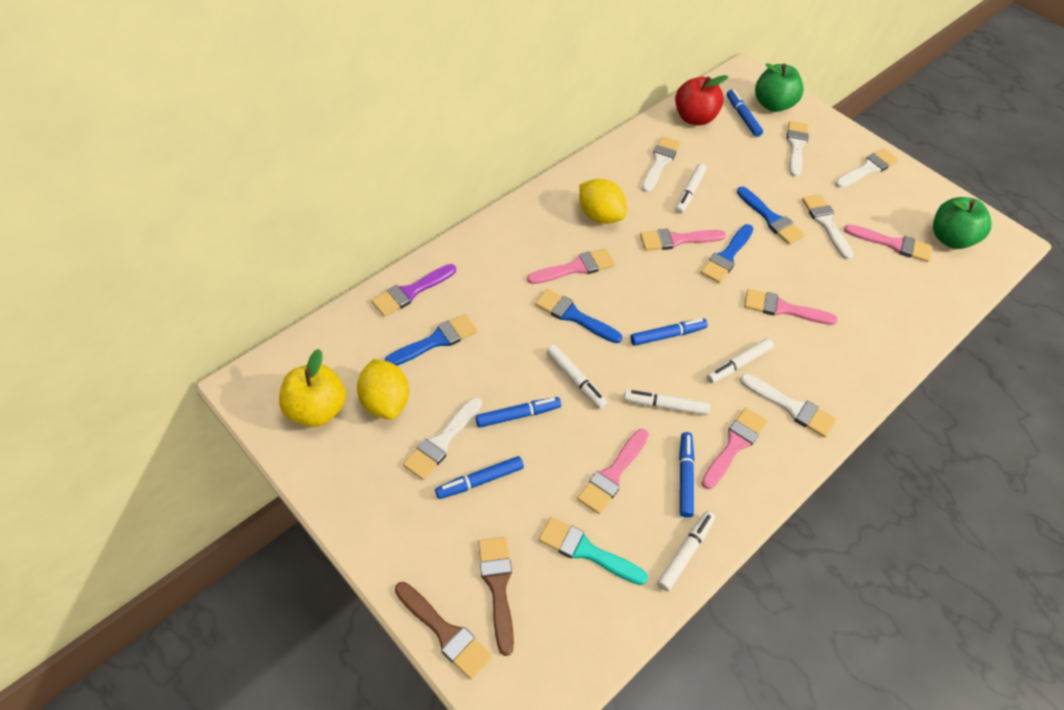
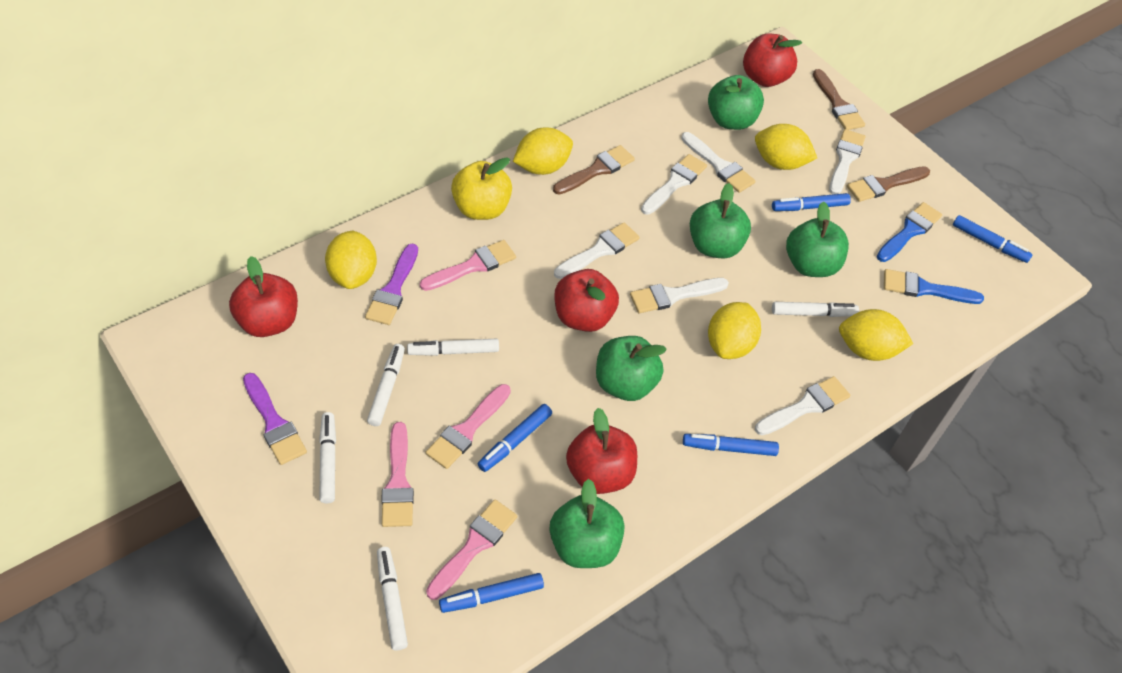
blue brush: 4 -> 2
brown brush: 2 -> 3
green apple: 2 -> 5
pink brush: 6 -> 4
purple brush: 1 -> 2
red apple: 1 -> 4
turquoise brush: 1 -> 0
yellow lemon: 2 -> 5

